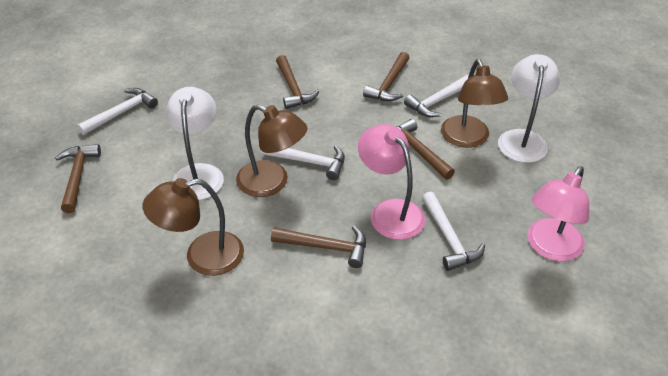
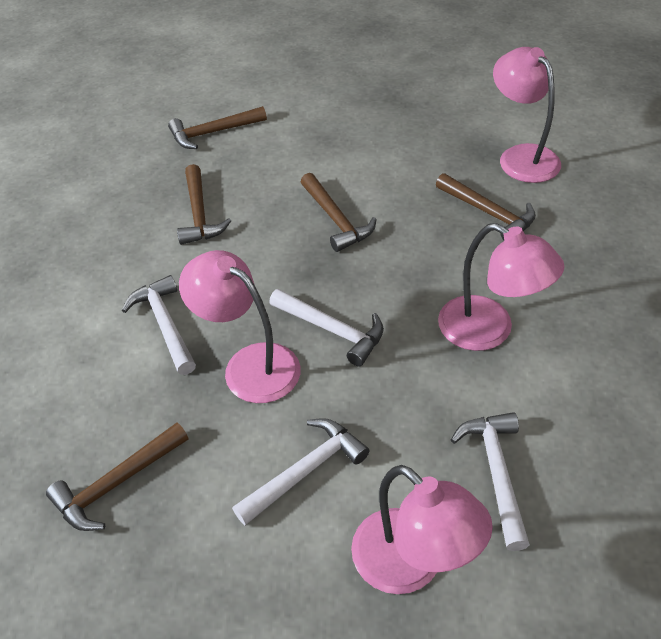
brown lamp: 3 -> 0
pink lamp: 2 -> 4
white lamp: 2 -> 0

